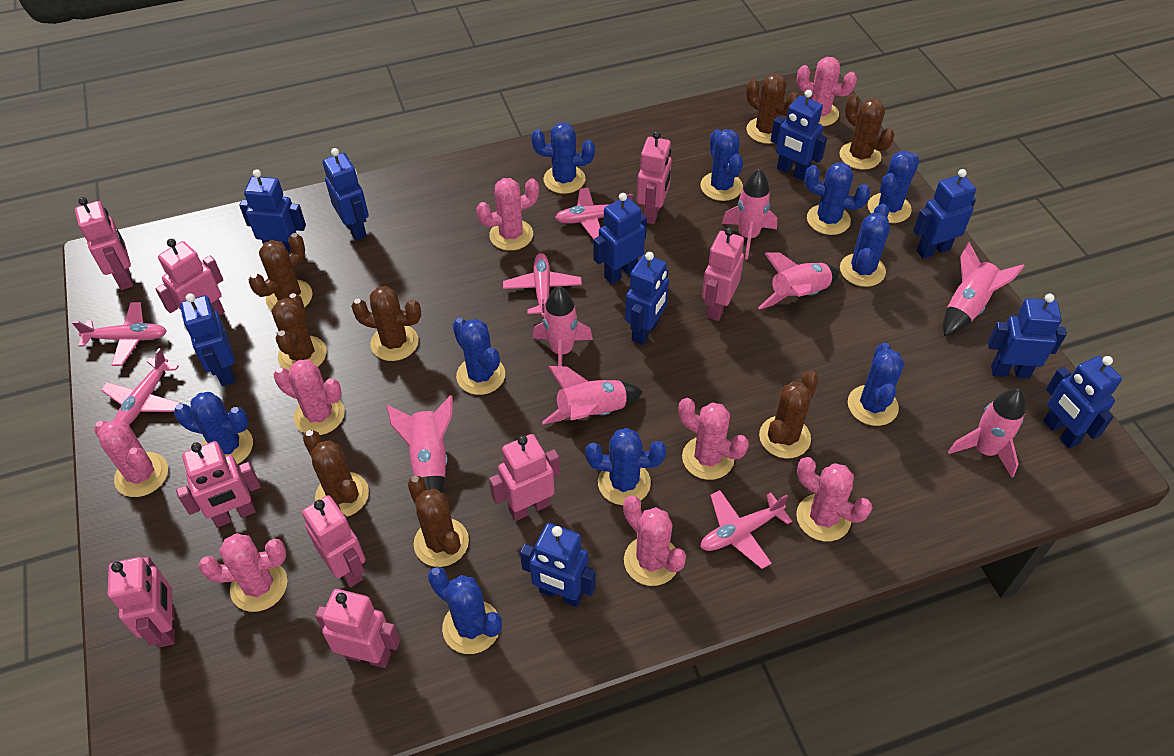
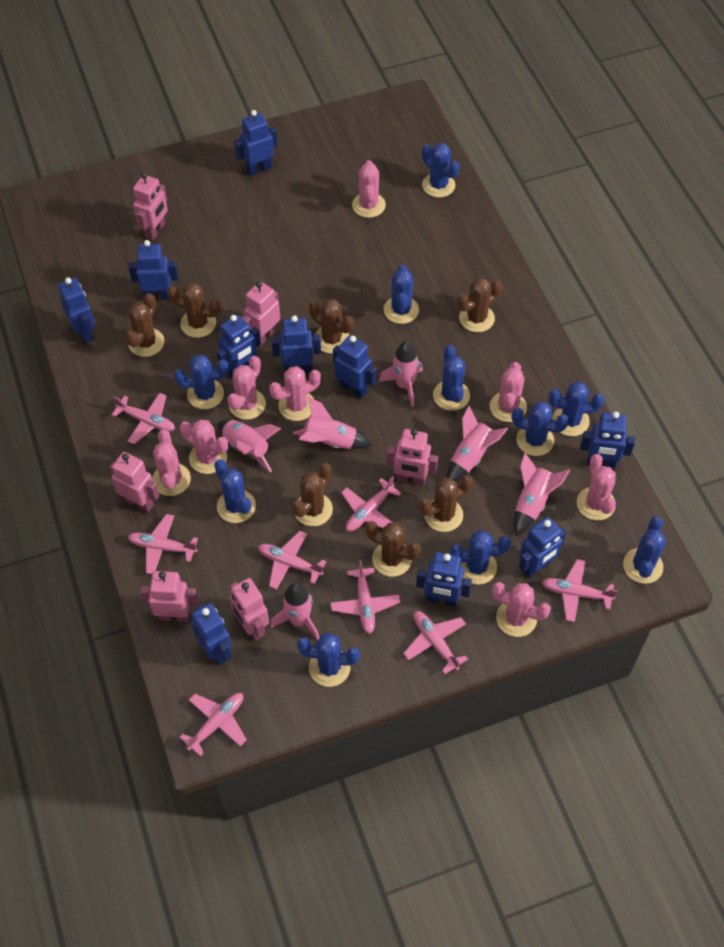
brown cactus: 8 -> 7
pink plane: 5 -> 8
pink robot: 9 -> 6
pink rocket: 7 -> 6

